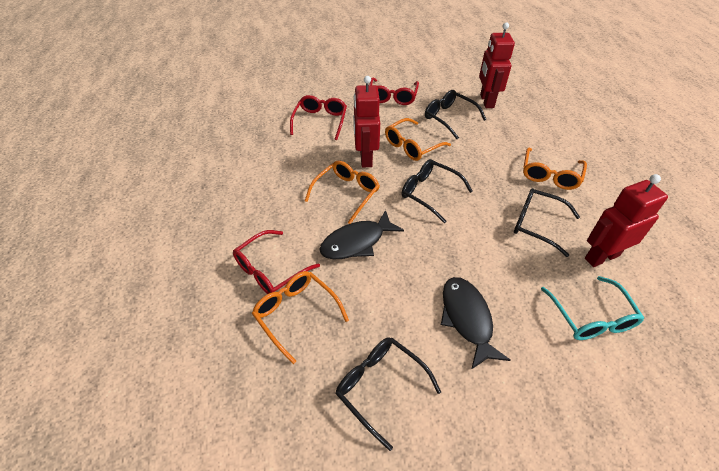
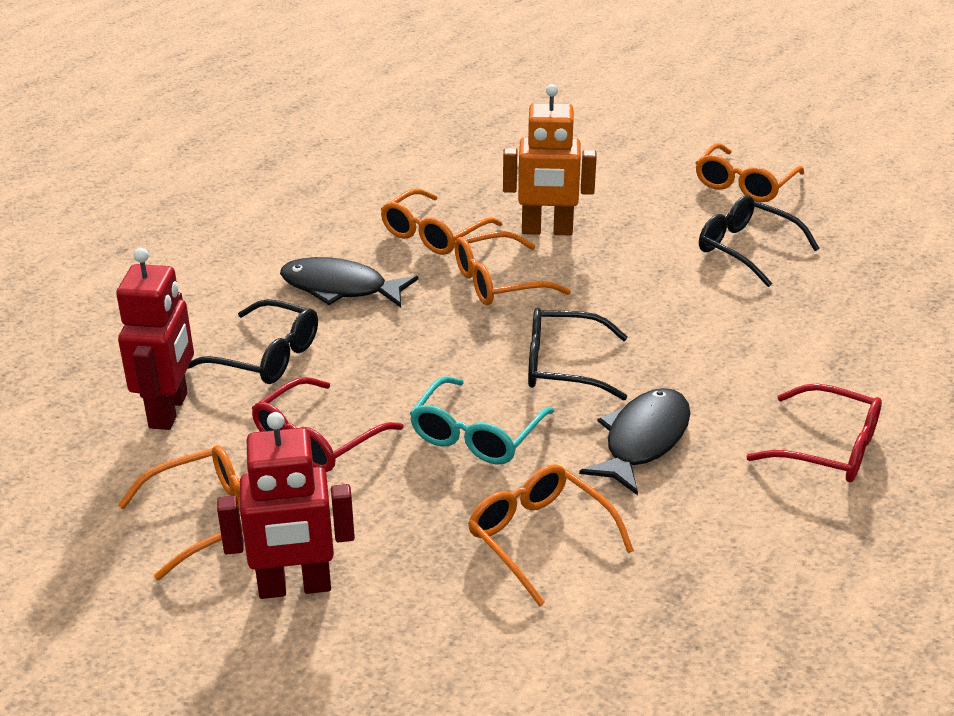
black glasses: 4 -> 3
orange glasses: 4 -> 5
orange robot: 0 -> 1
red glasses: 3 -> 2
red robot: 3 -> 2

